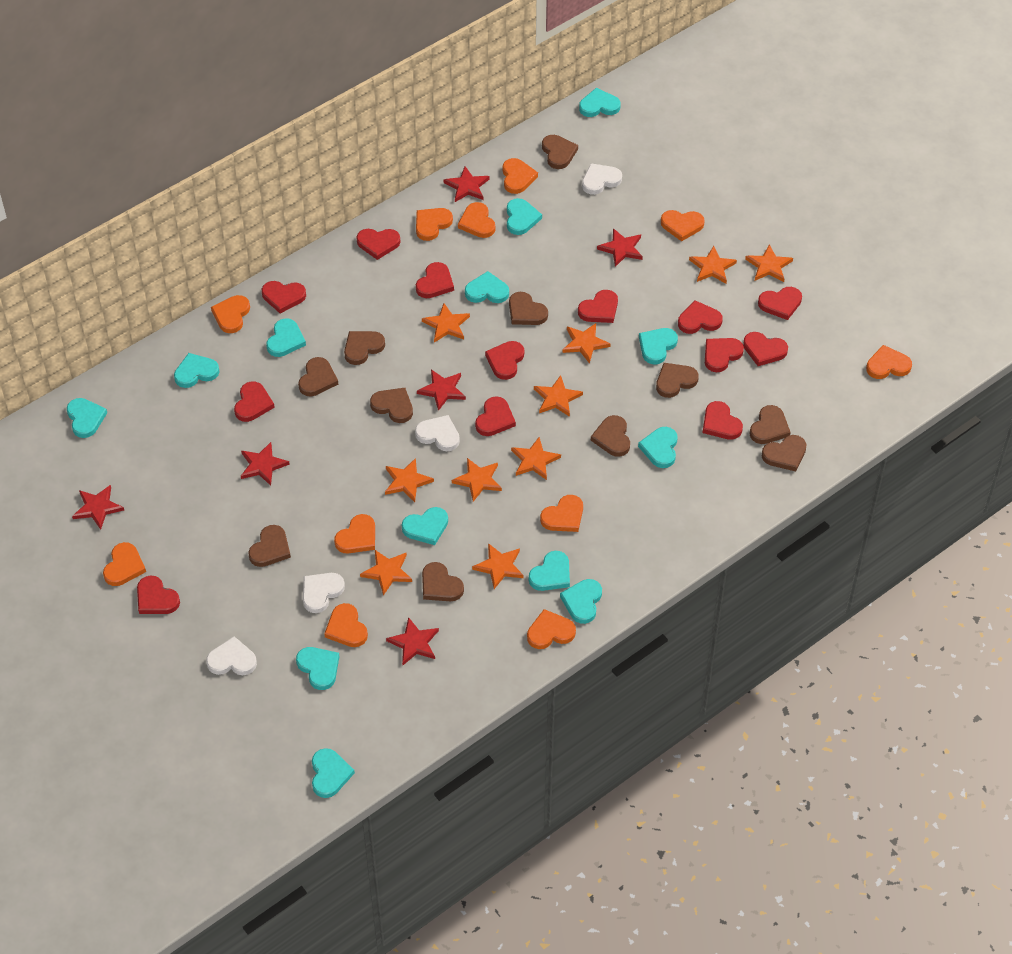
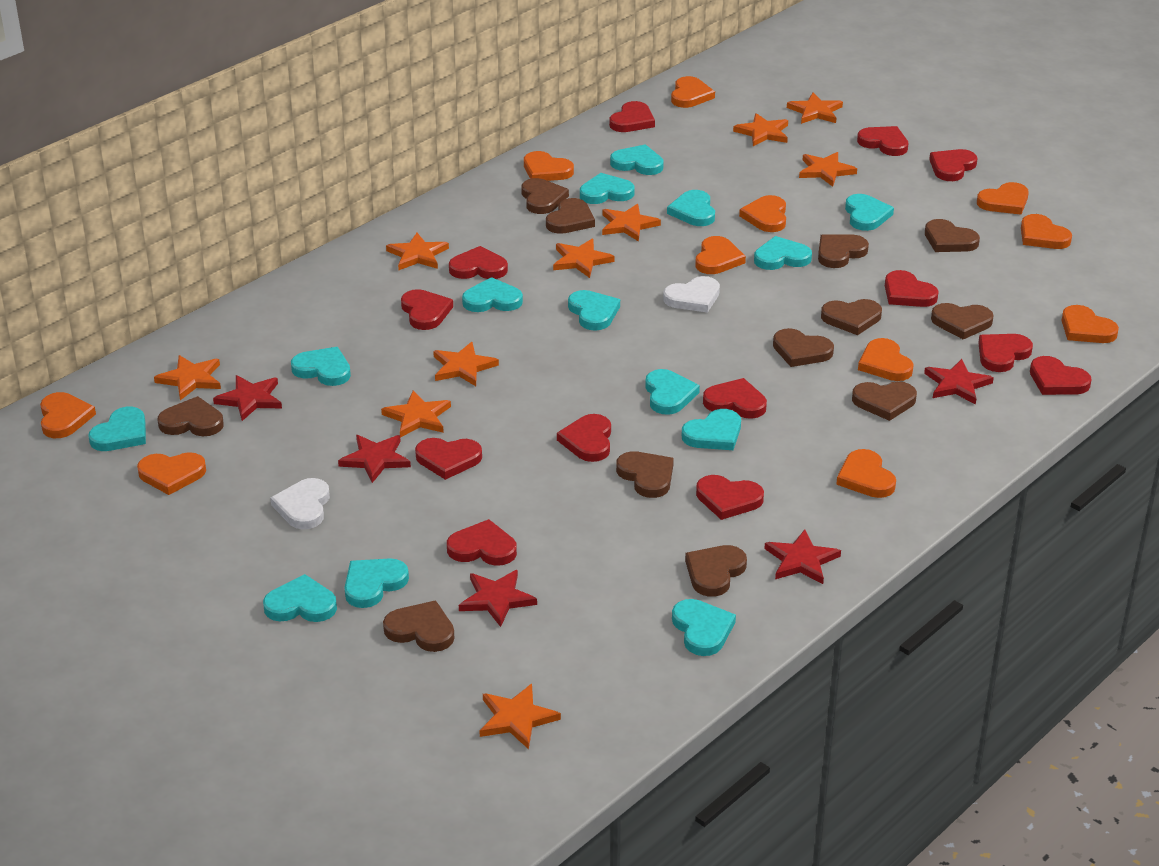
brown heart: 11 -> 12
red star: 6 -> 5
turquoise heart: 13 -> 14
white heart: 4 -> 2

